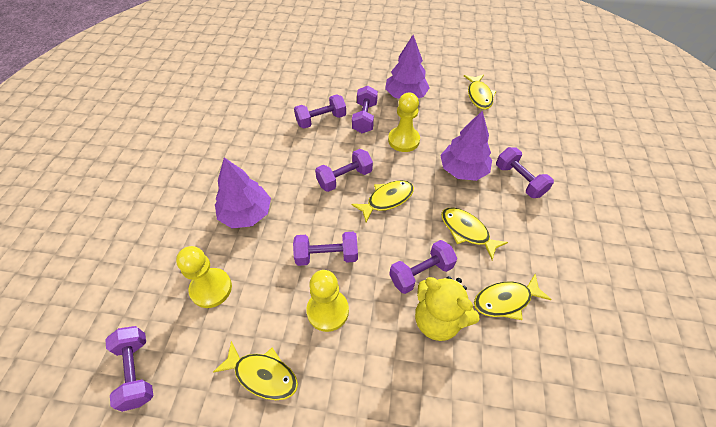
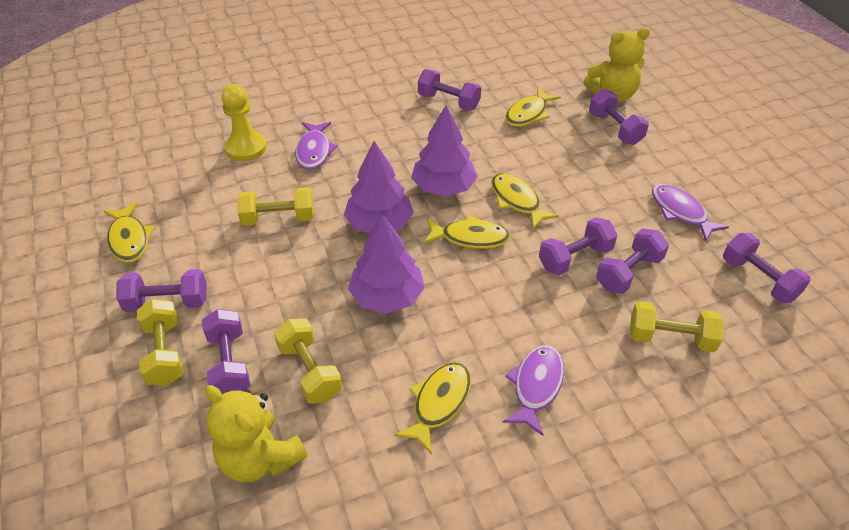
purple fish: 0 -> 3
yellow dumbbell: 0 -> 4
yellow pawn: 3 -> 1
yellow teddy bear: 1 -> 2

